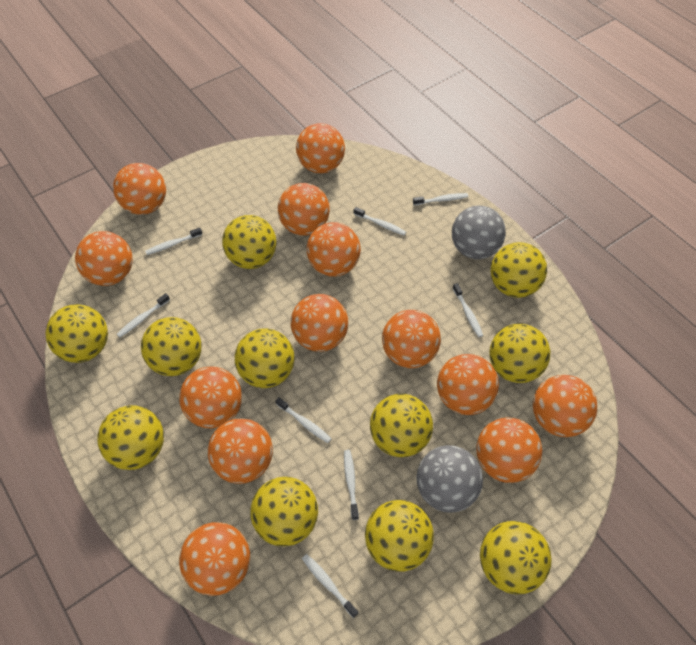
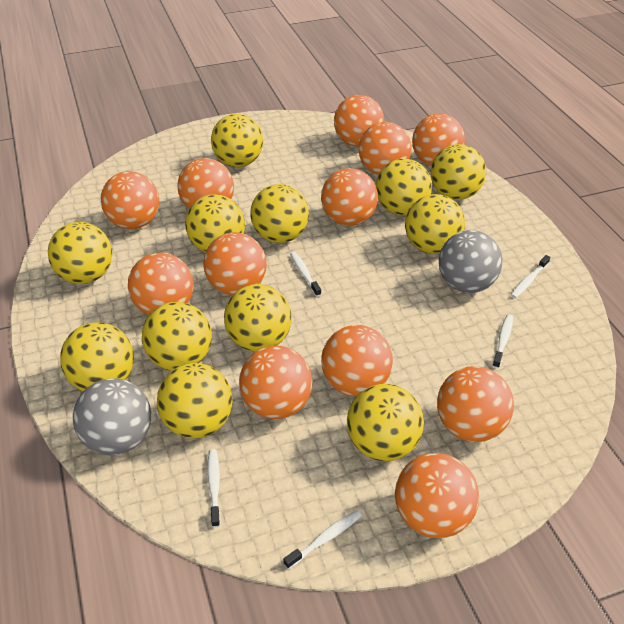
orange ball: 13 -> 12
white toothbrush: 8 -> 5
yellow ball: 11 -> 12

